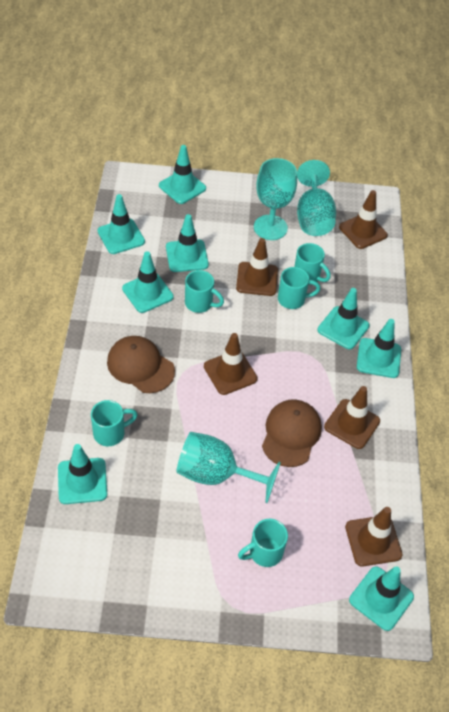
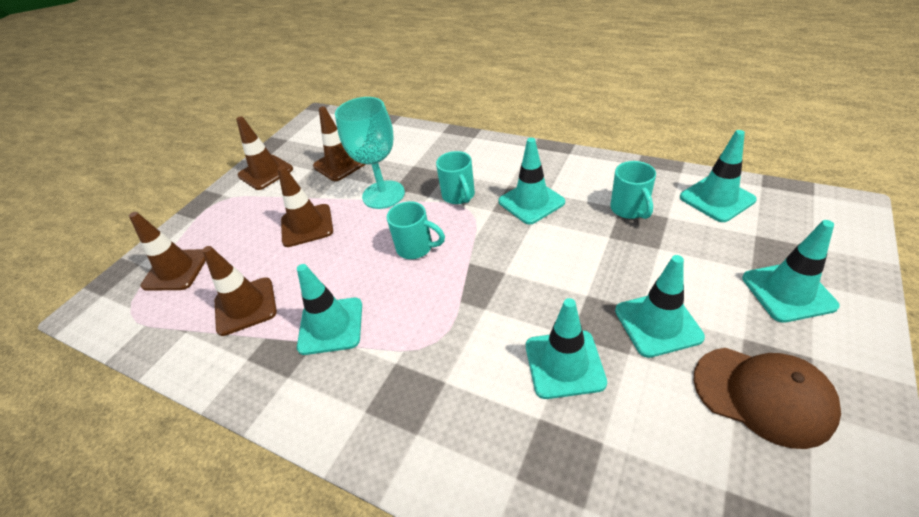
brown cap: 2 -> 1
turquoise goblet: 3 -> 1
turquoise mug: 5 -> 3
turquoise traffic cone: 8 -> 6

